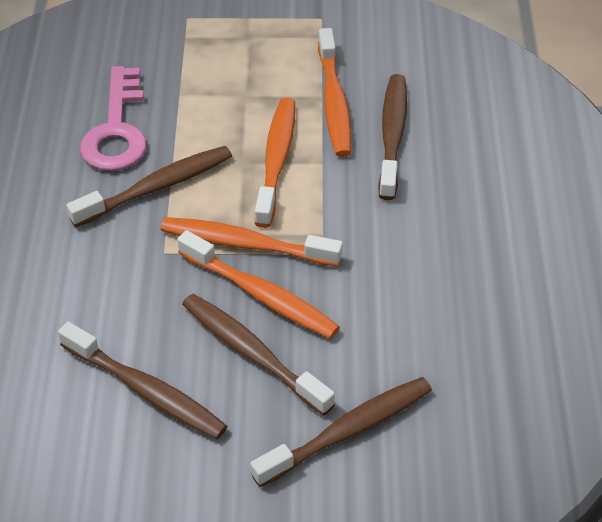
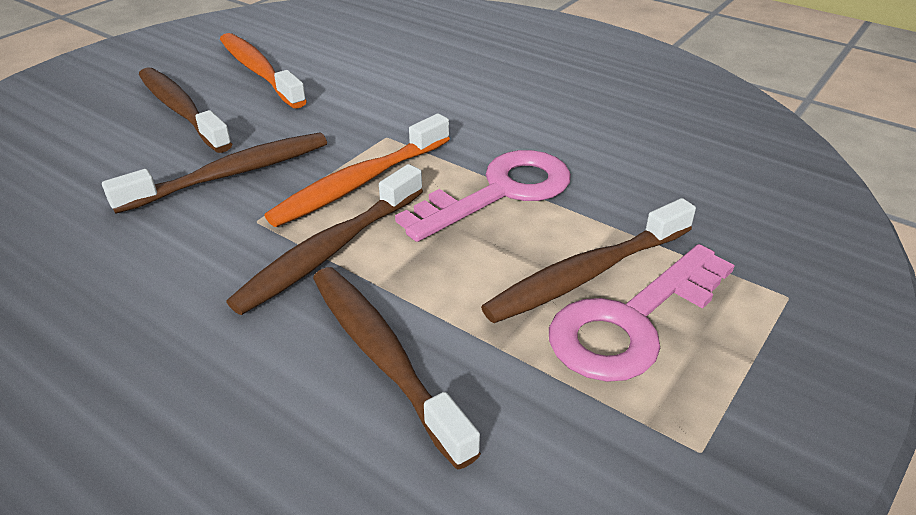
orange toothbrush: 4 -> 2
pink key: 1 -> 2

